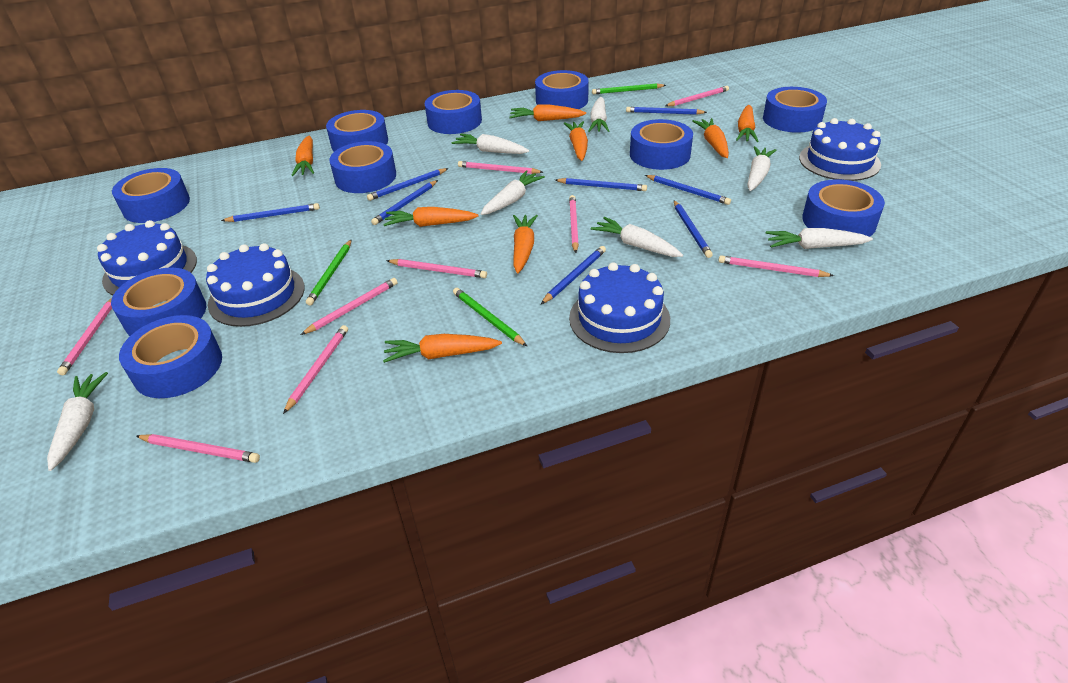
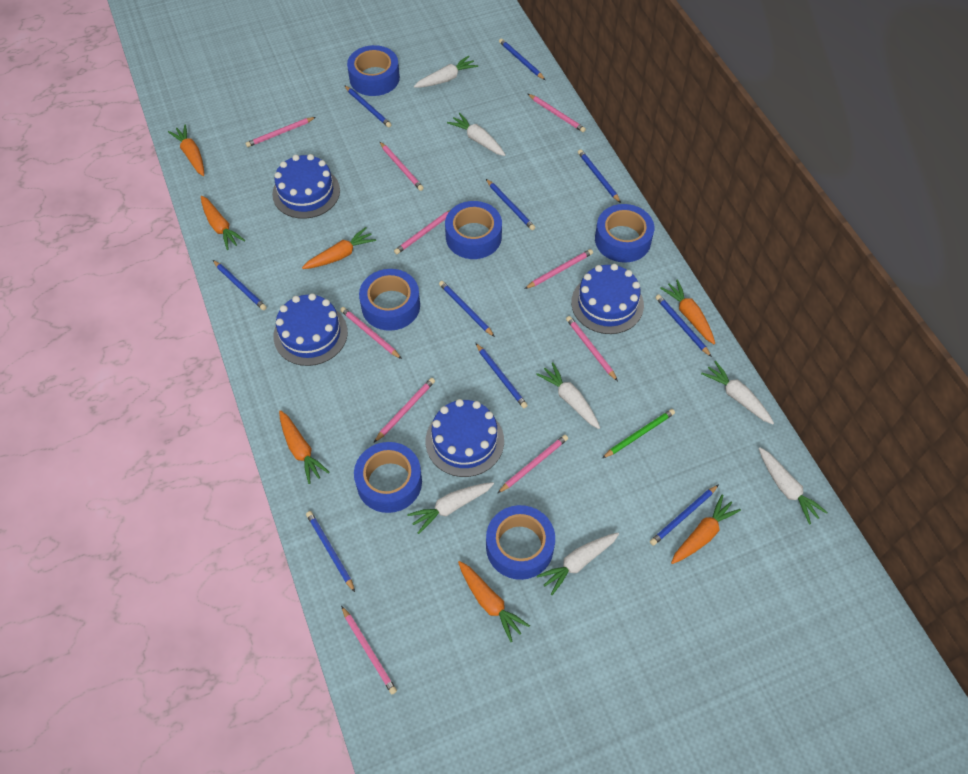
blue pencil: 8 -> 10
blue tape: 10 -> 6
green pencil: 3 -> 1
orange carrot: 8 -> 7
pink pencil: 9 -> 10

